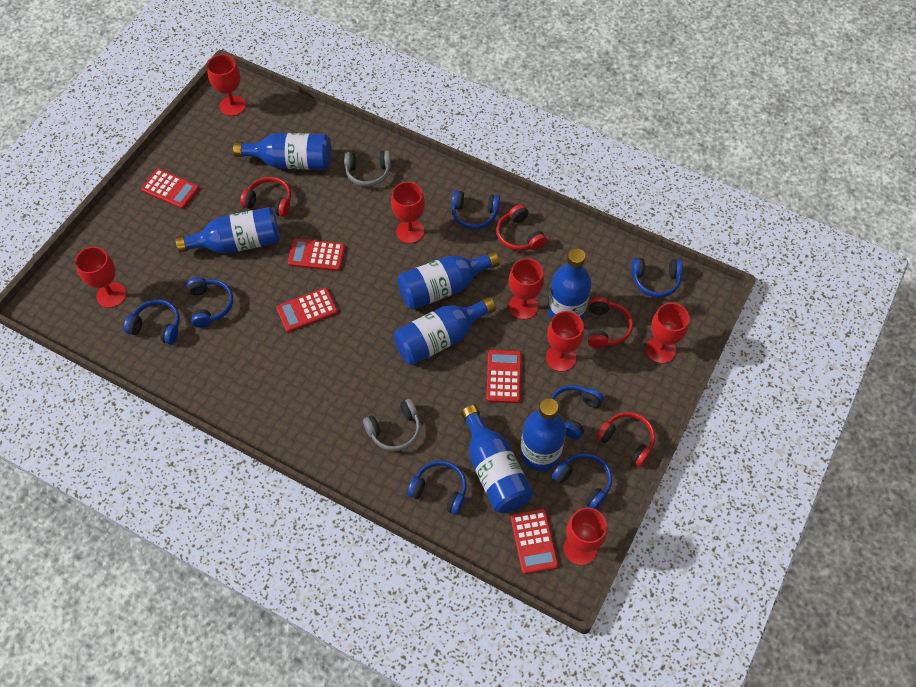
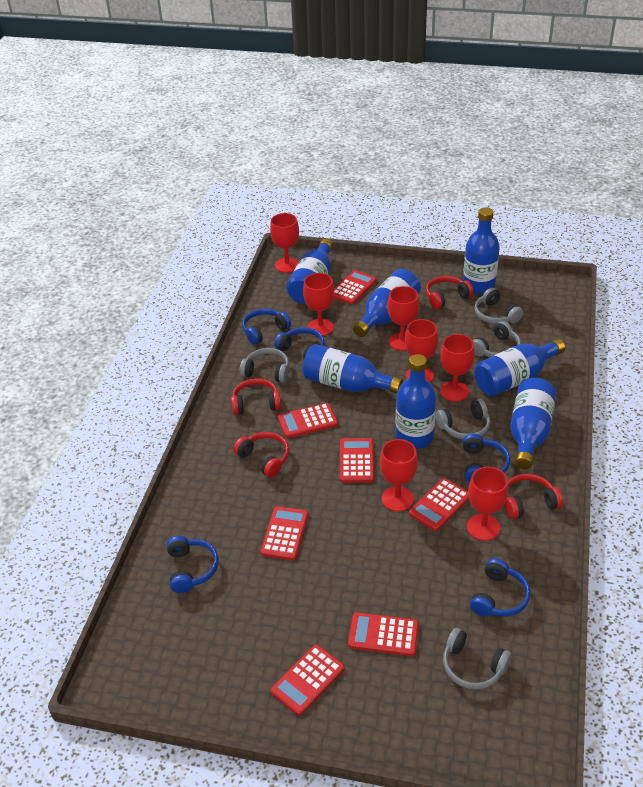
blue headphones: 7 -> 5
grey headphones: 2 -> 5
red calculator: 5 -> 7

